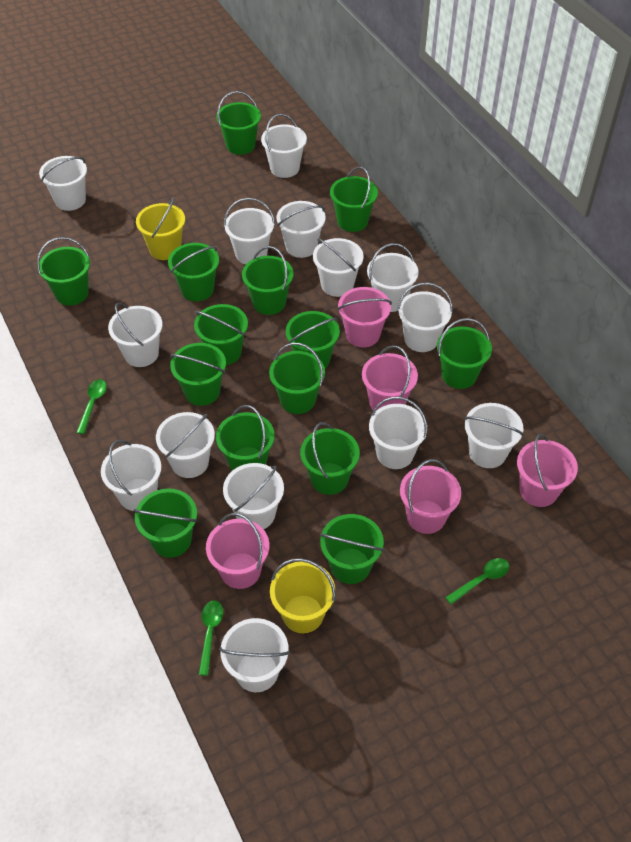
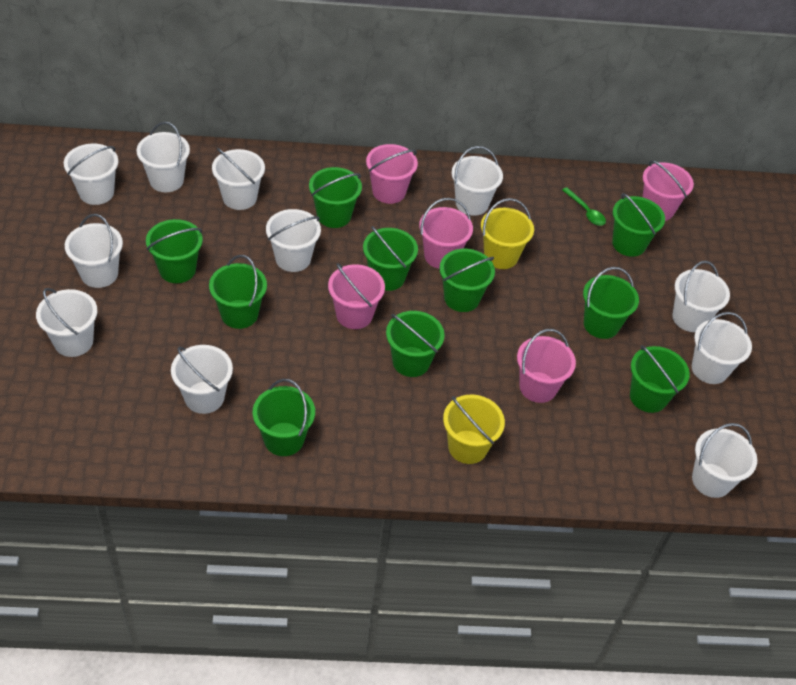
green bucket: 14 -> 10
green spoon: 3 -> 1
white bucket: 14 -> 11

